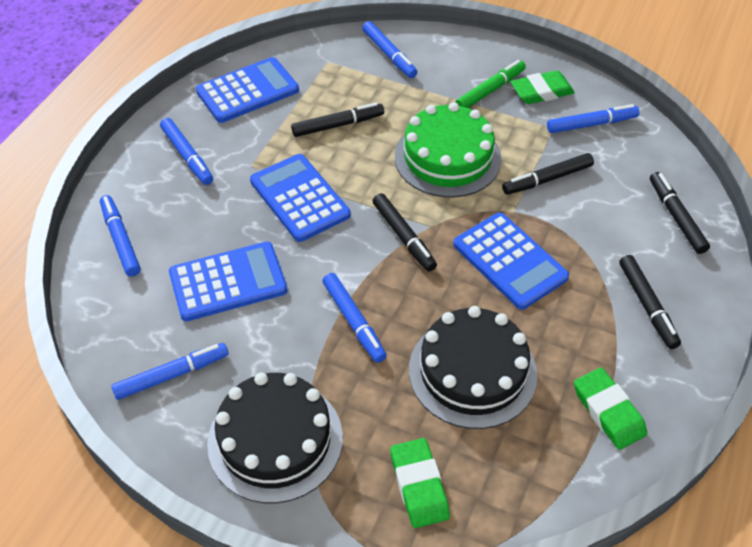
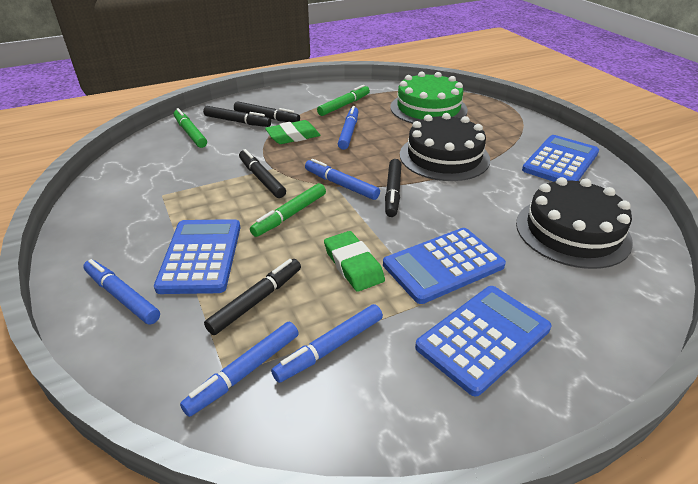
blue marker: 6 -> 5
green eraser: 3 -> 2
green marker: 1 -> 3

